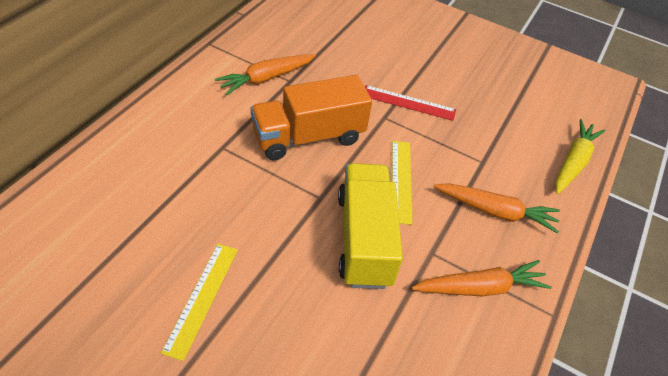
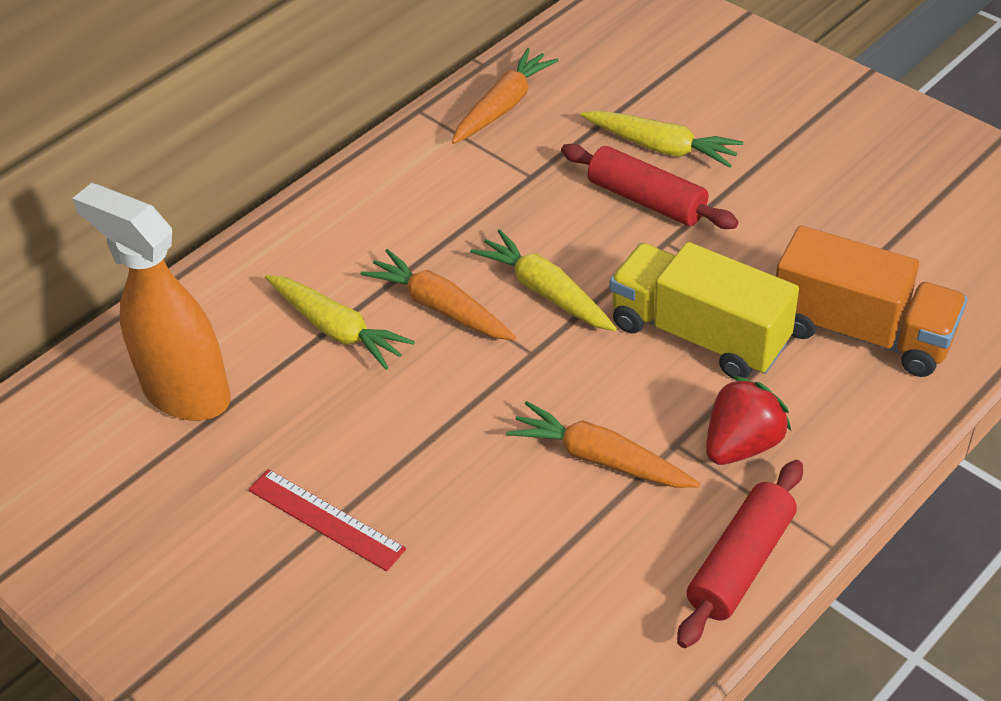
orange spray bottle: 0 -> 1
red rolling pin: 0 -> 2
red strawberry: 0 -> 1
yellow carrot: 1 -> 3
yellow ruler: 2 -> 0

